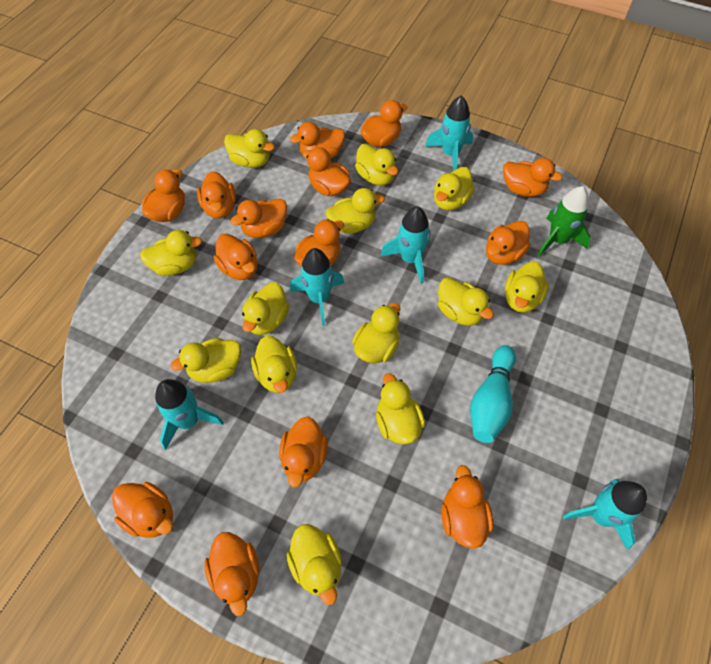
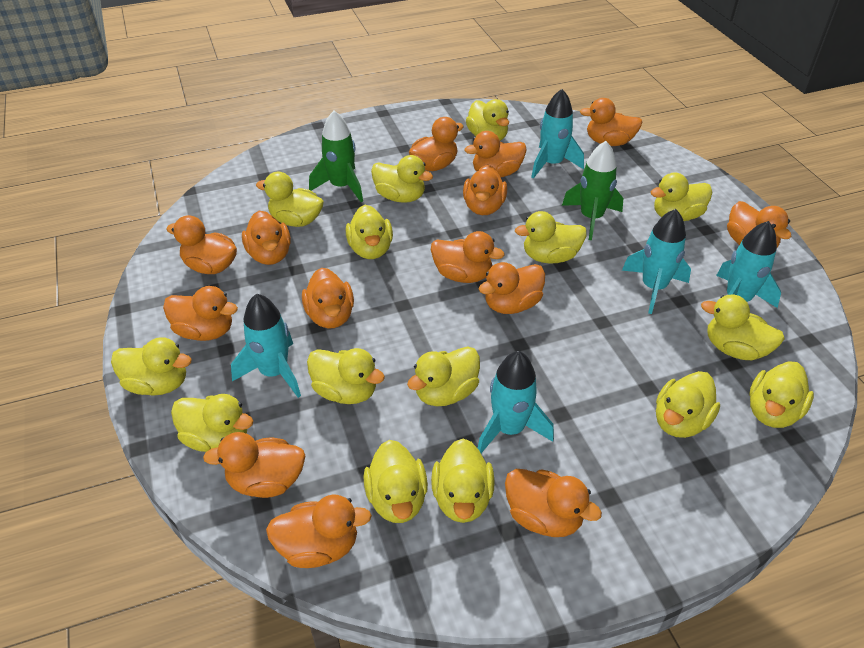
green rocket: 1 -> 2
turquoise bowling pin: 1 -> 0
yellow duck: 13 -> 15

